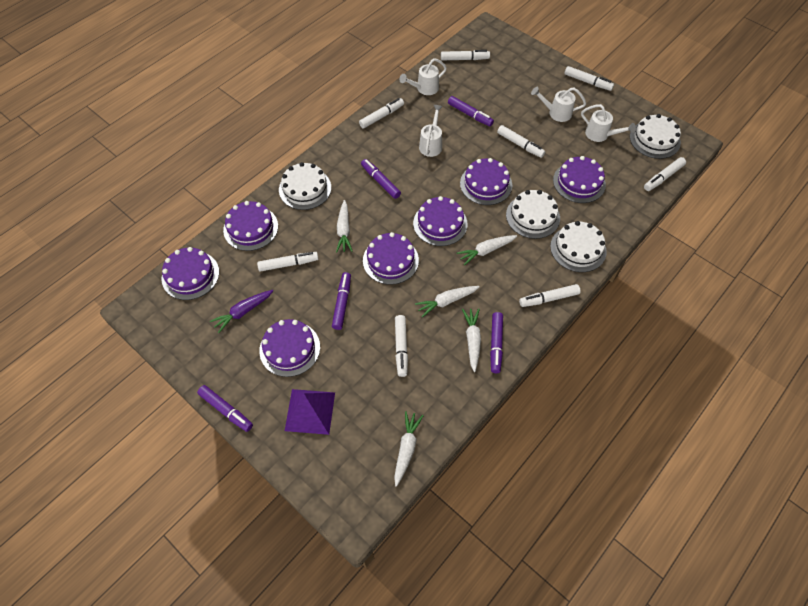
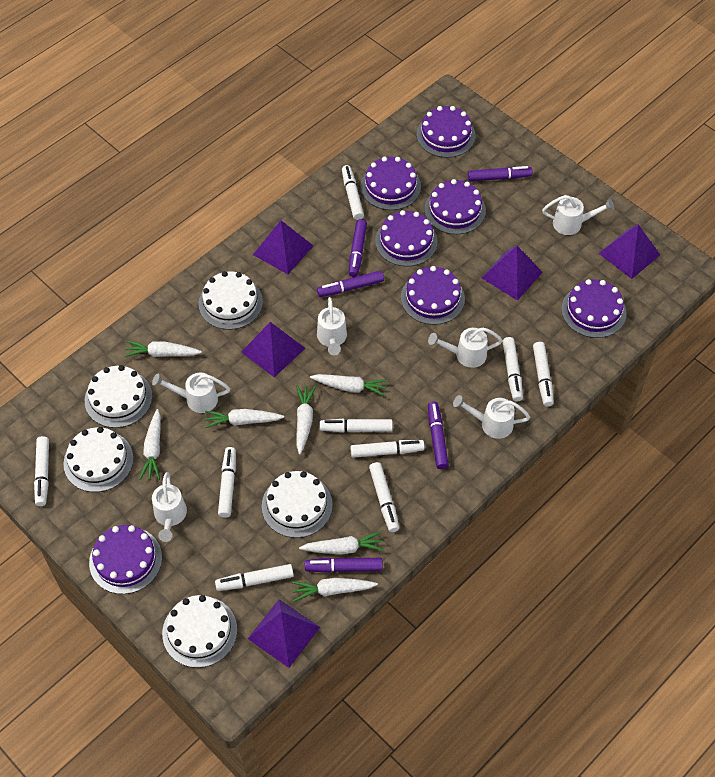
purple carrot: 1 -> 0
purple pyramid: 1 -> 5
white cake: 4 -> 5
white carrot: 5 -> 7
white marker: 8 -> 9
white watering can: 4 -> 6

